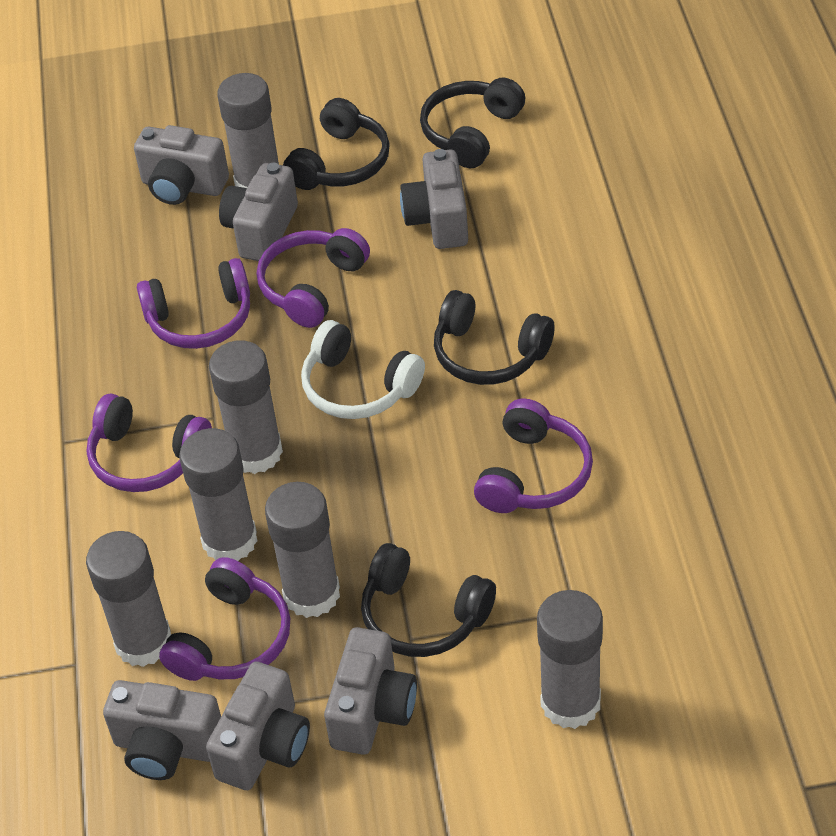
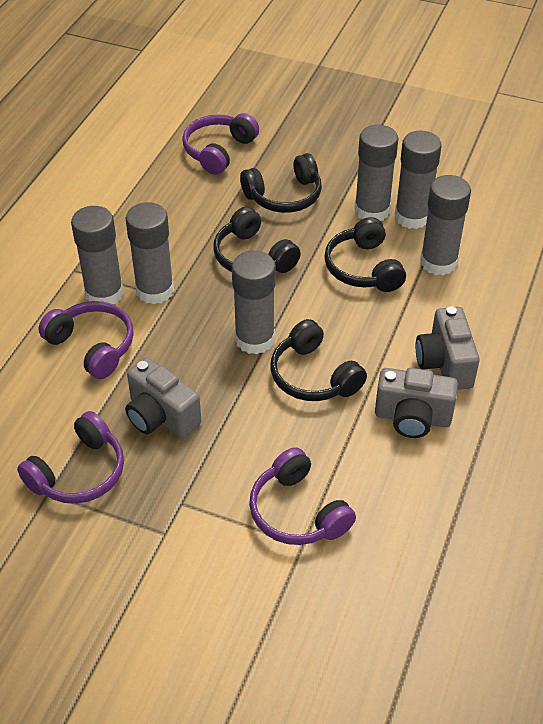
grey camera: 6 -> 3
purple headphones: 5 -> 4
white headphones: 1 -> 0

